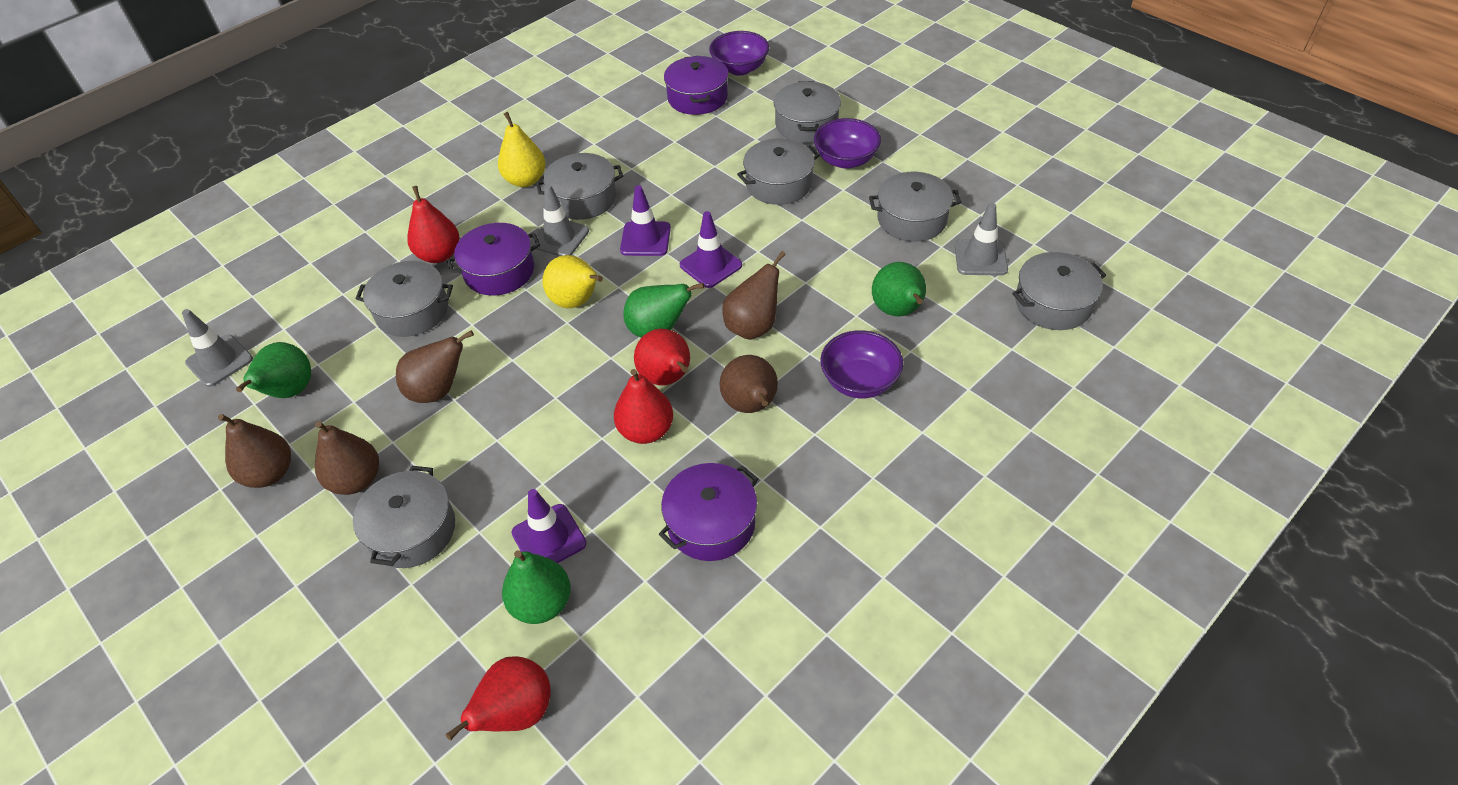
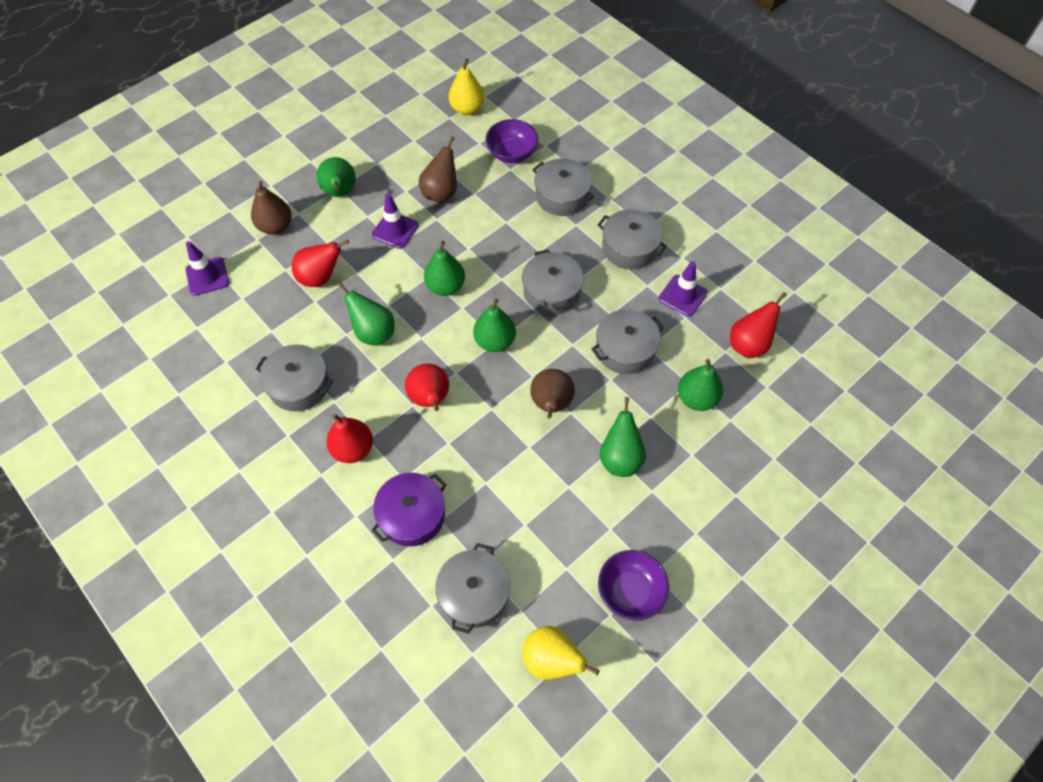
brown pear: 5 -> 3
green pear: 4 -> 6
grey pot: 7 -> 6
grey traffic cone: 3 -> 0
purple bowl: 3 -> 2
purple pot: 3 -> 1

